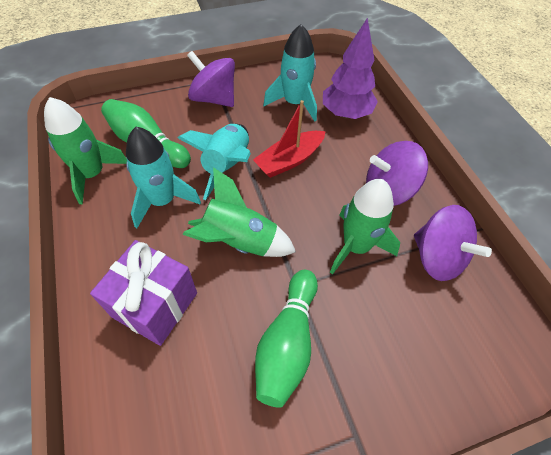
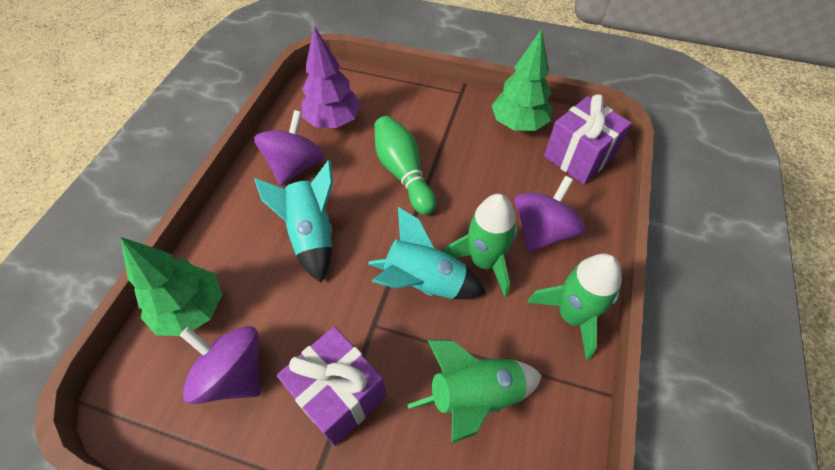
green bowling pin: 2 -> 1
green tree: 0 -> 2
purple gift: 1 -> 2
red boat: 1 -> 0
turquoise rocket: 3 -> 2

